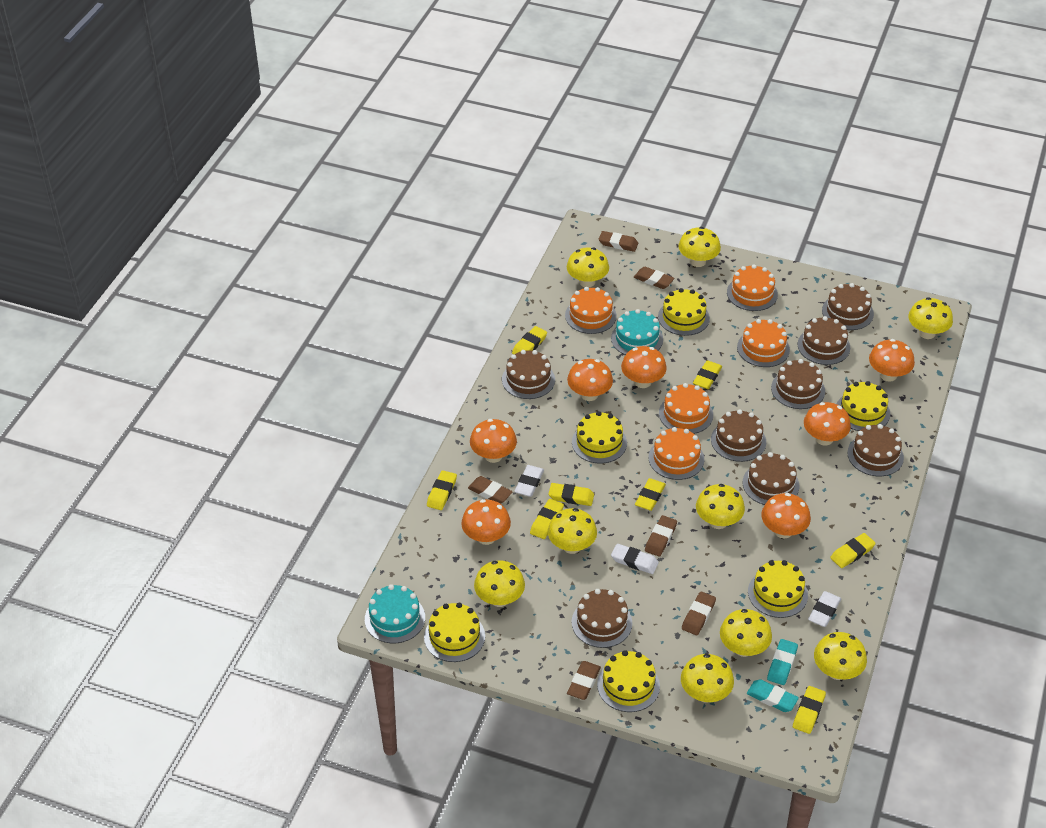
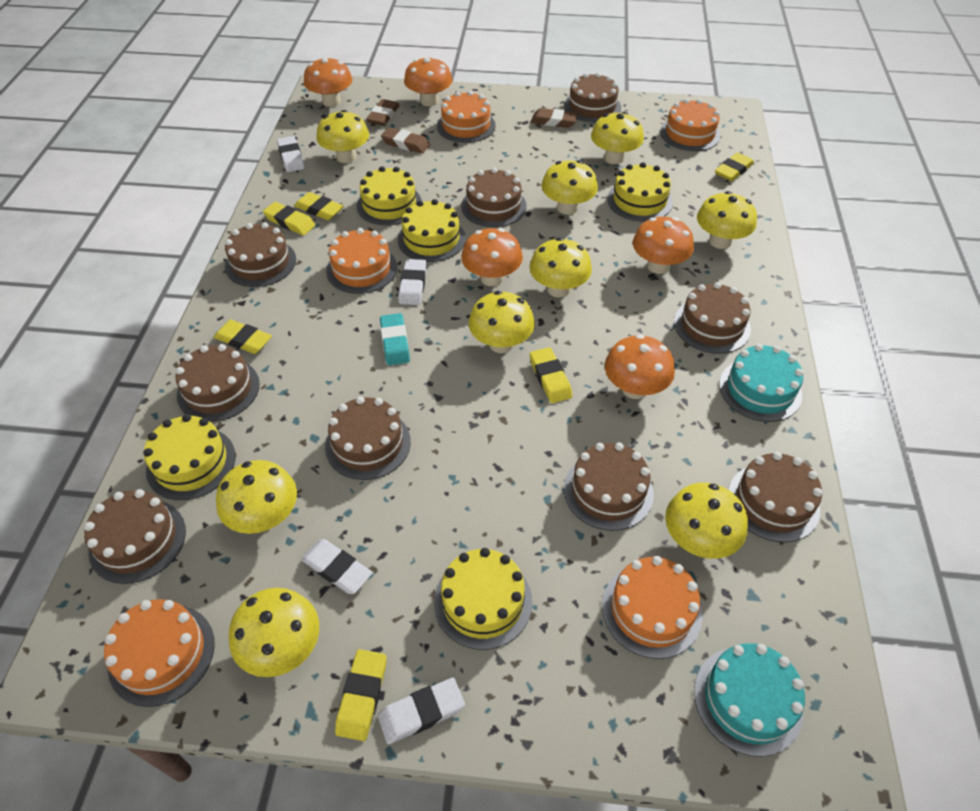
brown cake: 8 -> 9
brown eraser: 6 -> 3
orange mushroom: 7 -> 5
turquoise eraser: 2 -> 1
white eraser: 3 -> 4
yellow cake: 6 -> 5
yellow eraser: 8 -> 6

